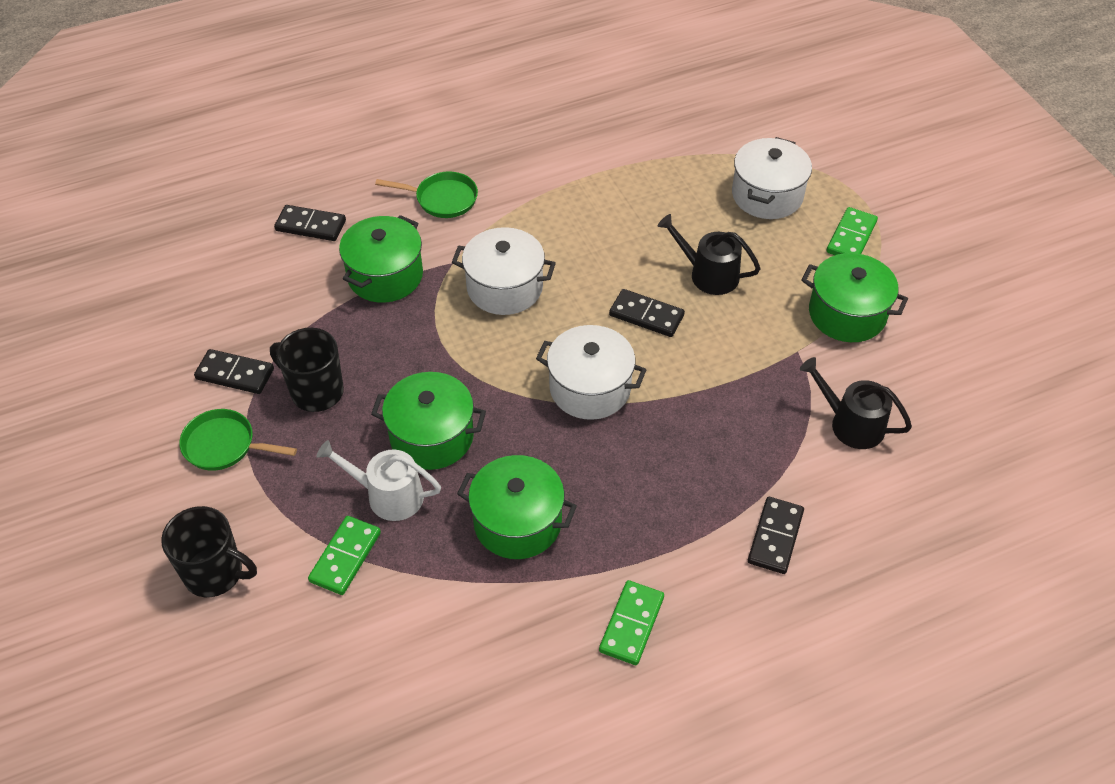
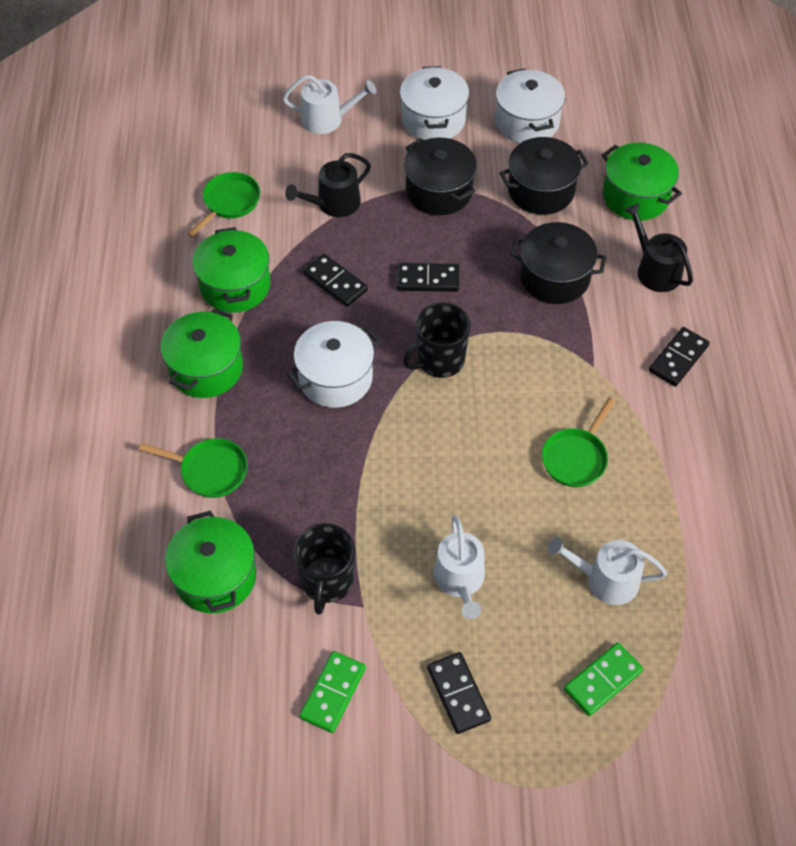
black pot: 0 -> 3
green domino: 3 -> 2
green pan: 2 -> 3
white watering can: 1 -> 3

